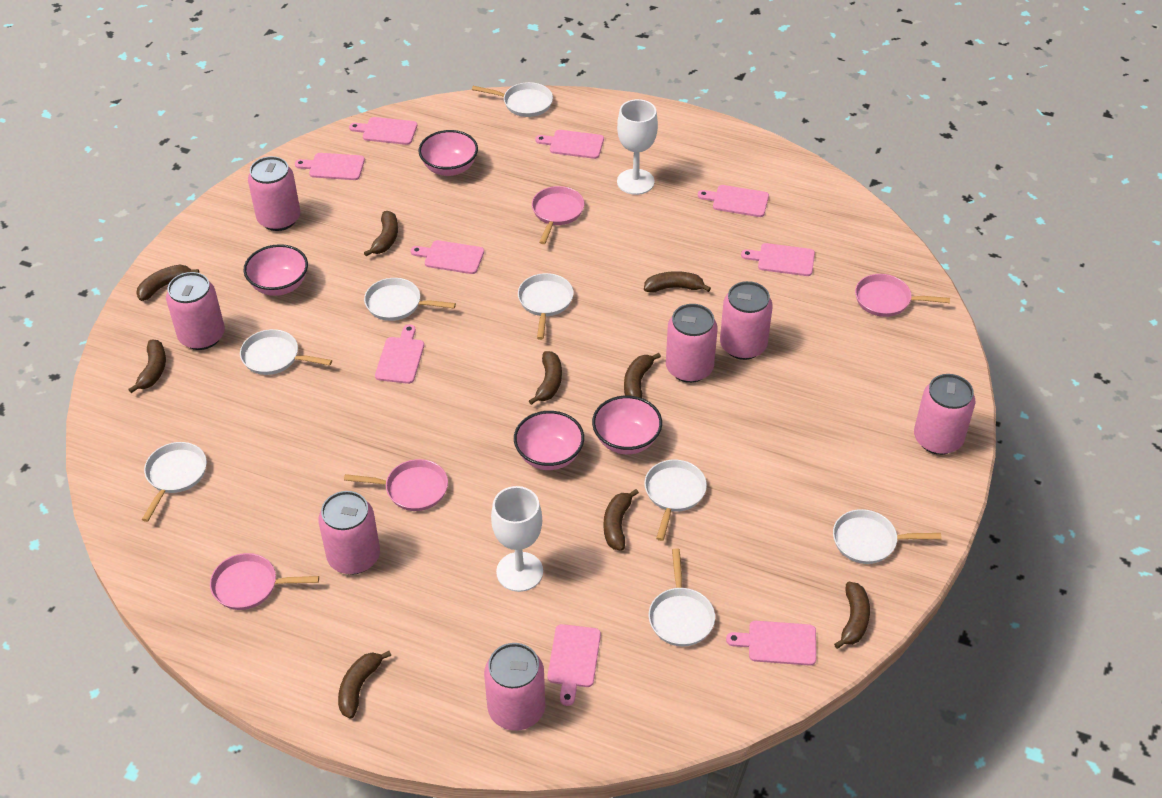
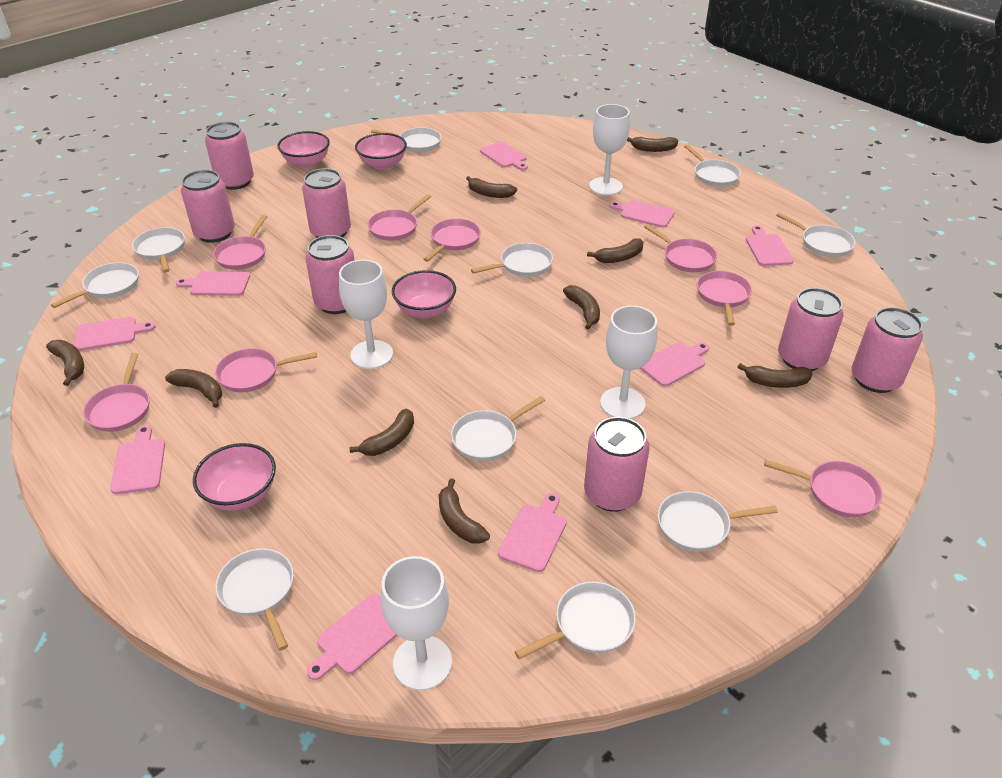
pink pan: 4 -> 8
white goblet: 2 -> 4
white pan: 8 -> 10

